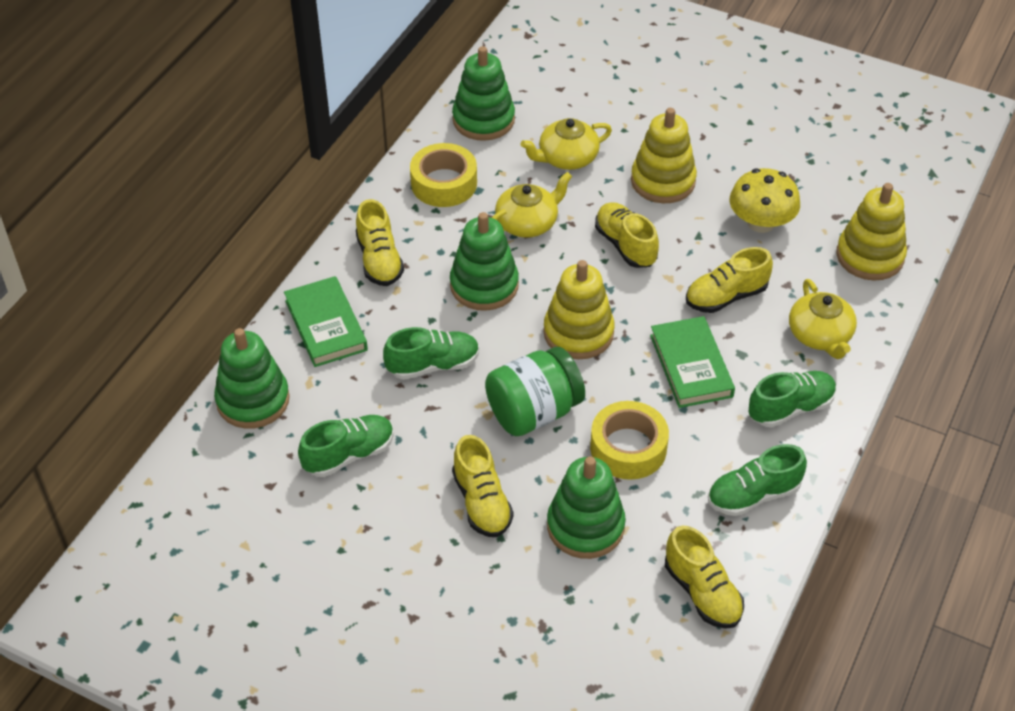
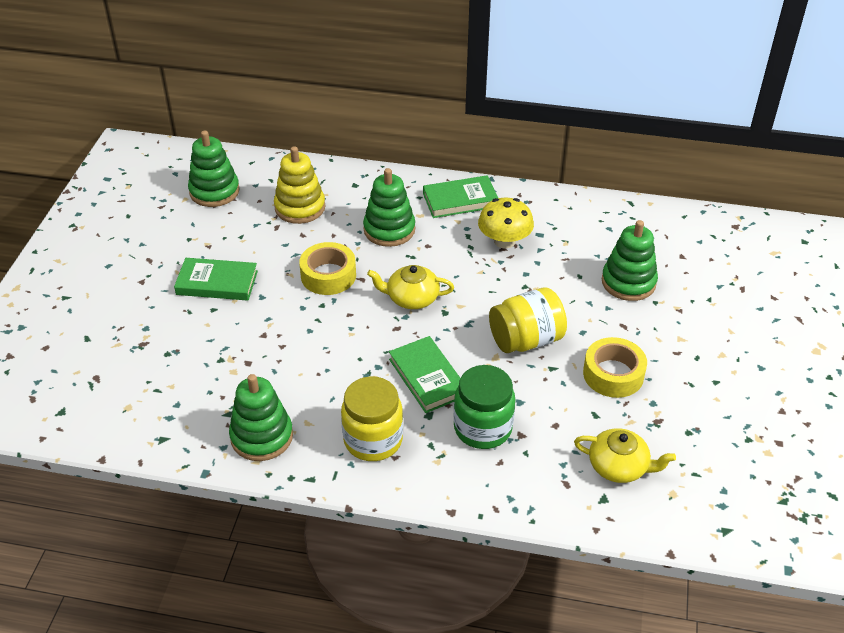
green book: 2 -> 3
green shoe: 4 -> 0
yellow jar: 0 -> 2
yellow shoe: 5 -> 0
yellow stacking toy: 3 -> 1
yellow teapot: 3 -> 2

